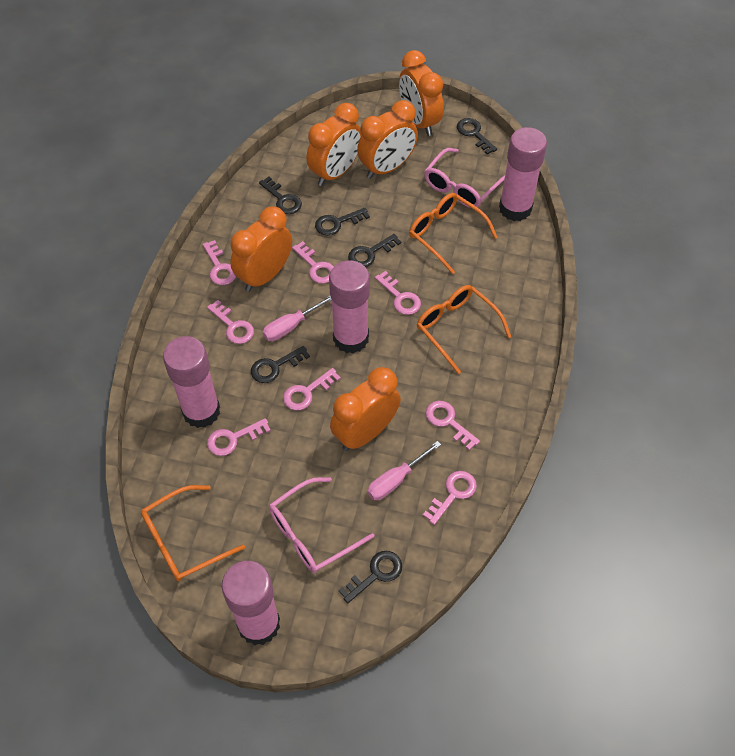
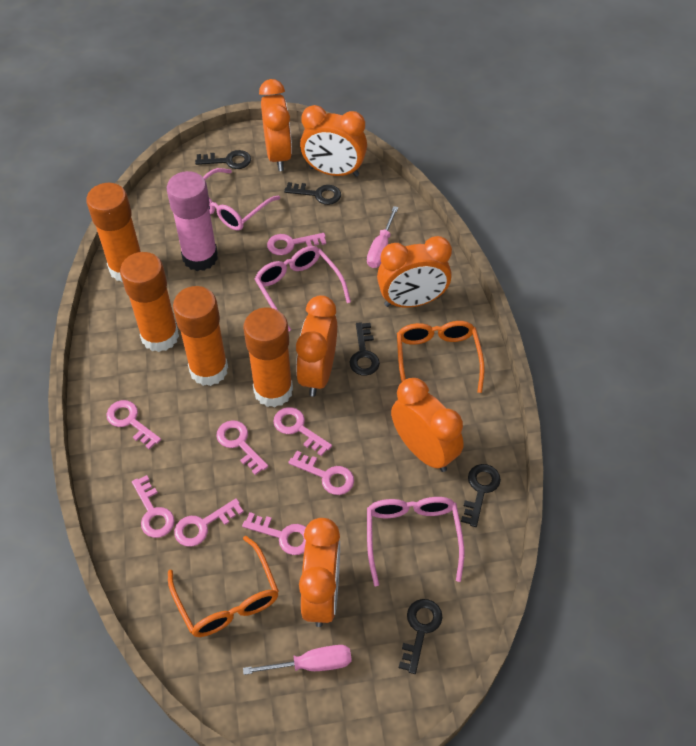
black key: 6 -> 5
orange clock: 5 -> 6
orange glasses: 3 -> 2
orange glue stick: 0 -> 4
pink glasses: 2 -> 3
pink glue stick: 4 -> 1

